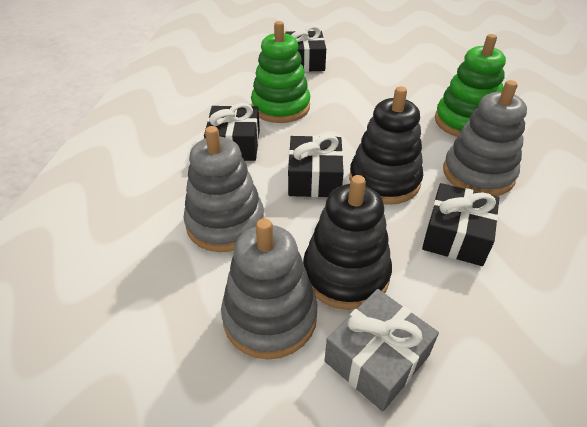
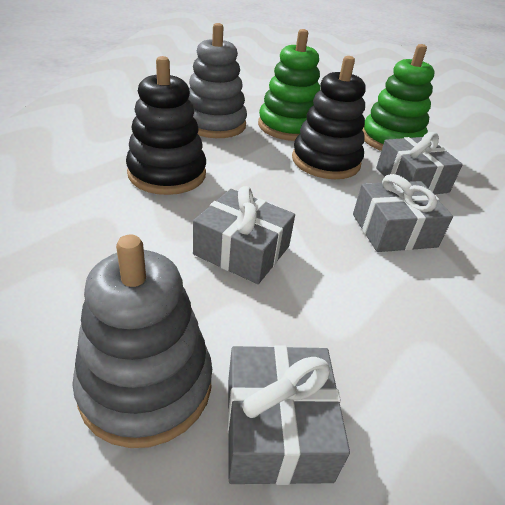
black gift: 4 -> 0
grey gift: 1 -> 4
grey stacking toy: 3 -> 2

